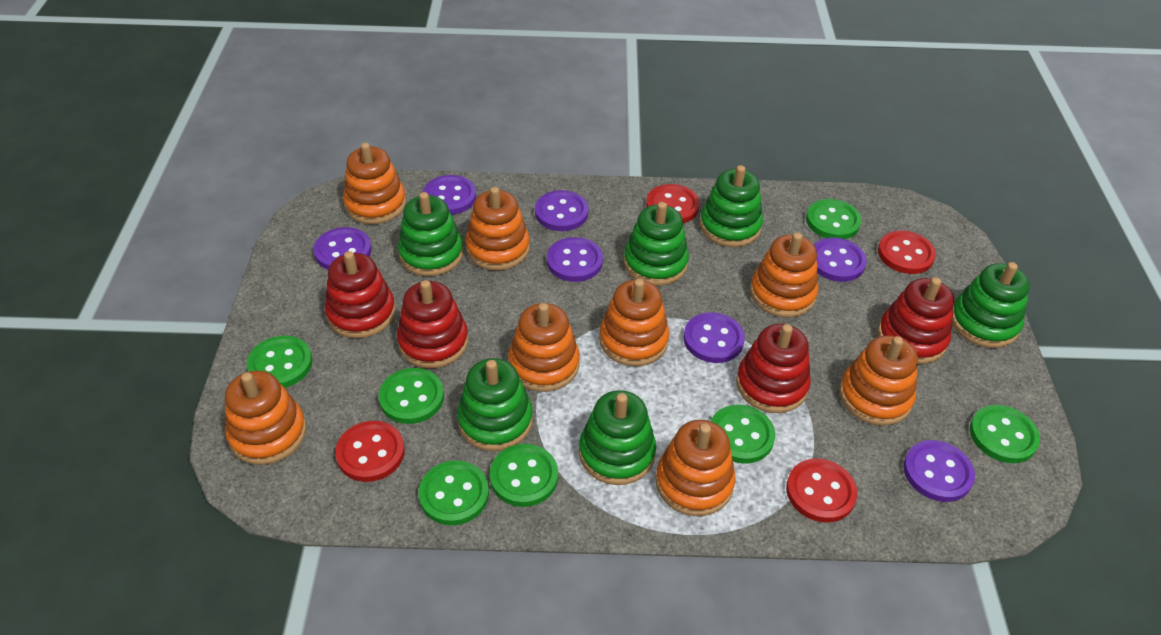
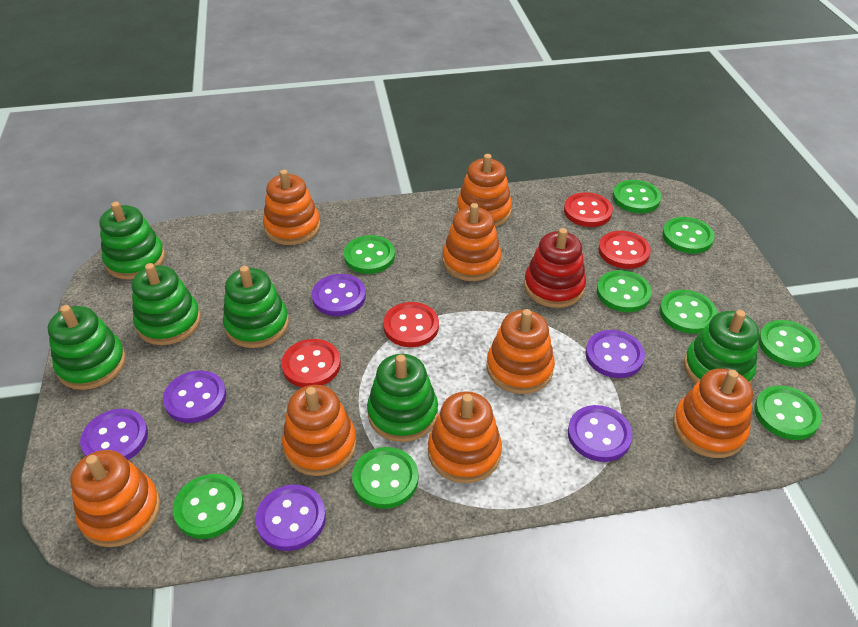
green button: 7 -> 9
purple button: 7 -> 6
red stacking toy: 4 -> 1

